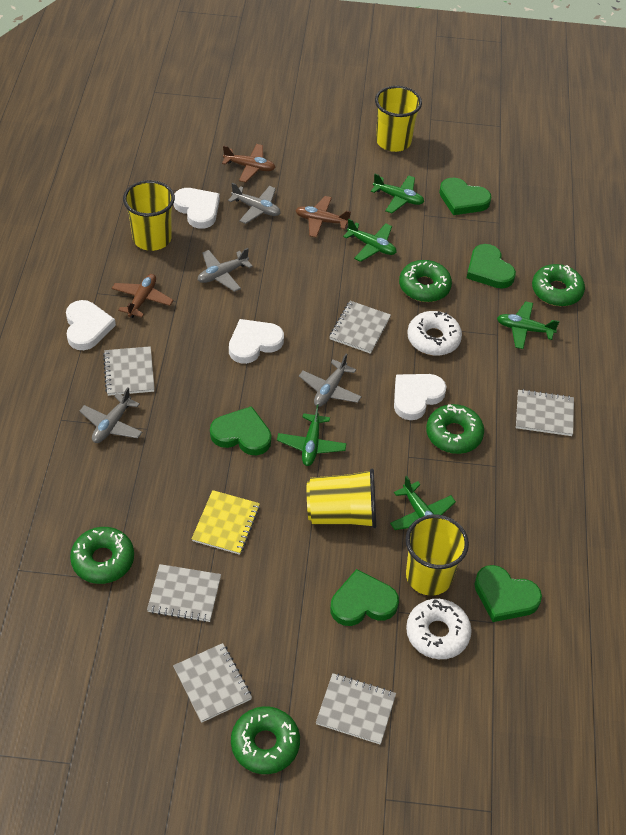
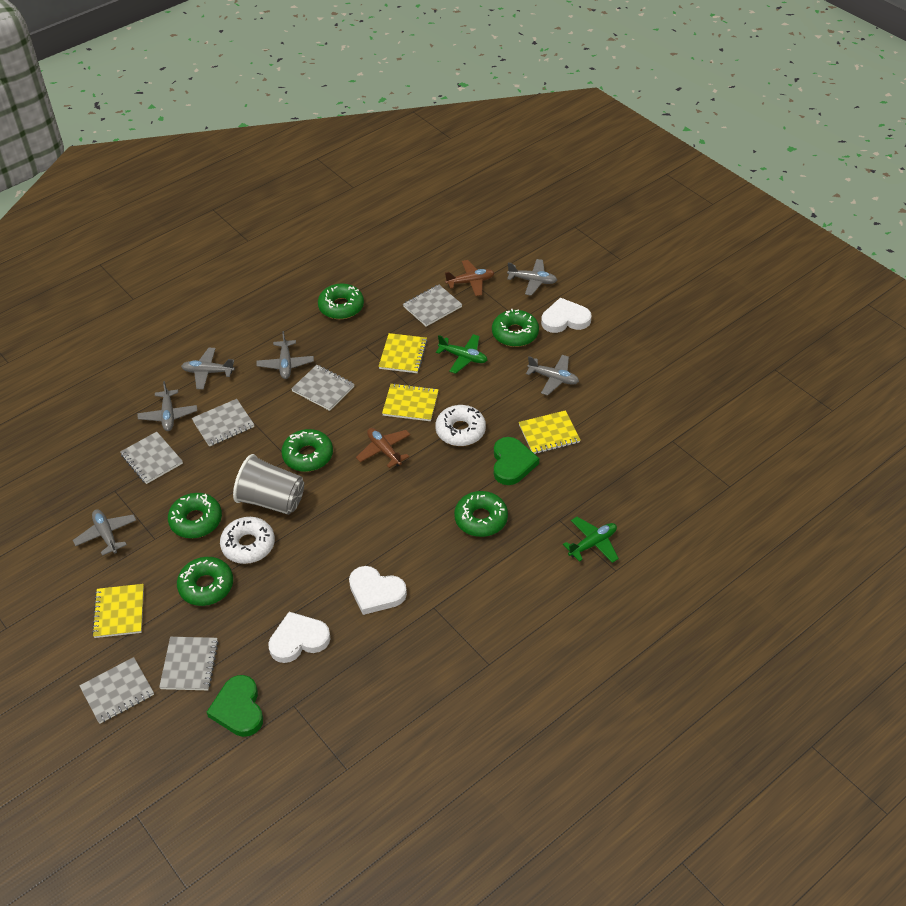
brown plane: 3 -> 2
green donut: 5 -> 6
green heart: 5 -> 2
green plane: 5 -> 2
grey cup: 0 -> 1
grey plane: 4 -> 6
white heart: 4 -> 3
yellow cup: 4 -> 0
yellow notebook: 1 -> 4

